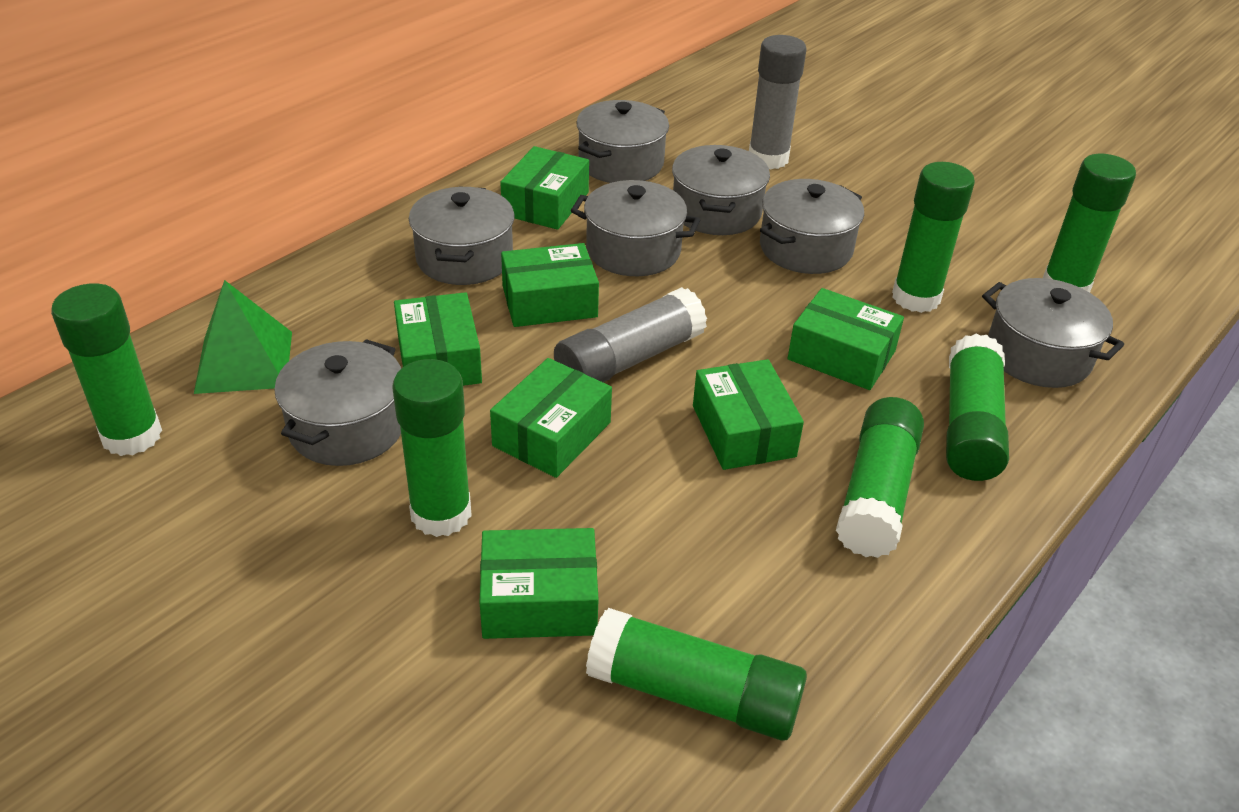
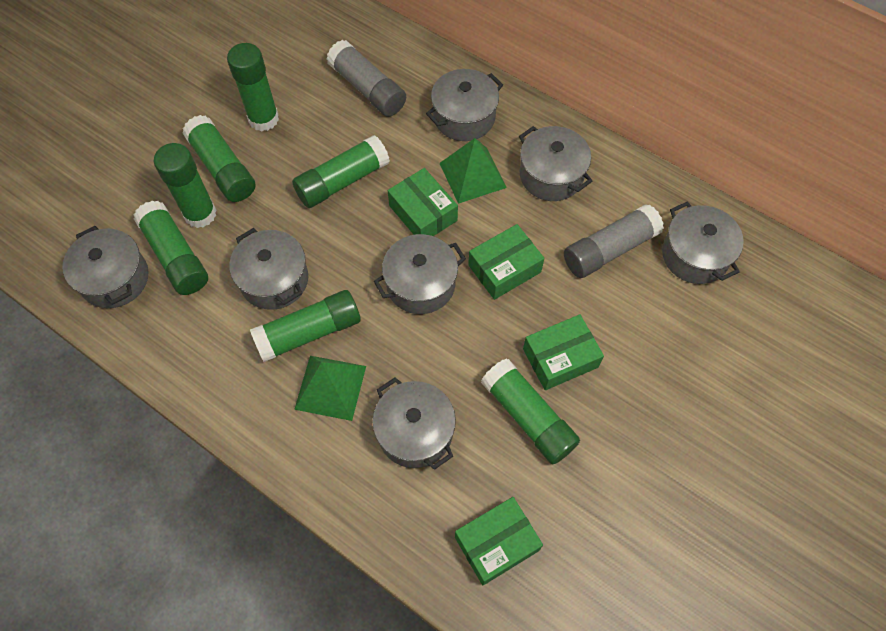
green box: 7 -> 4
green pyramid: 1 -> 2

